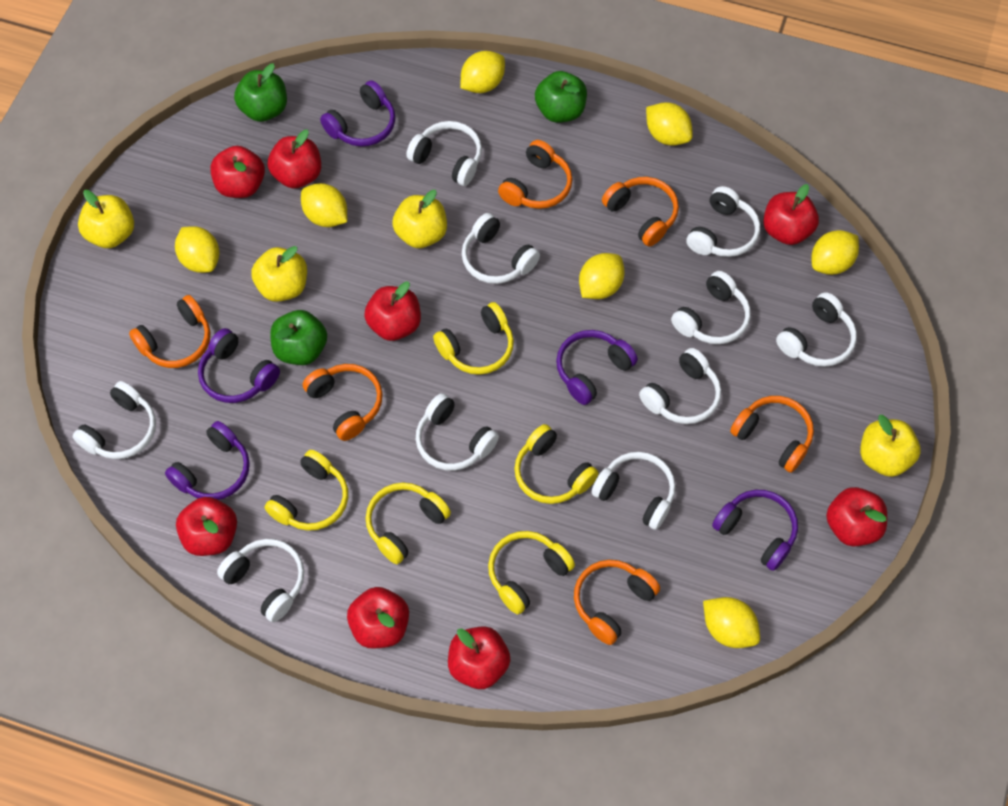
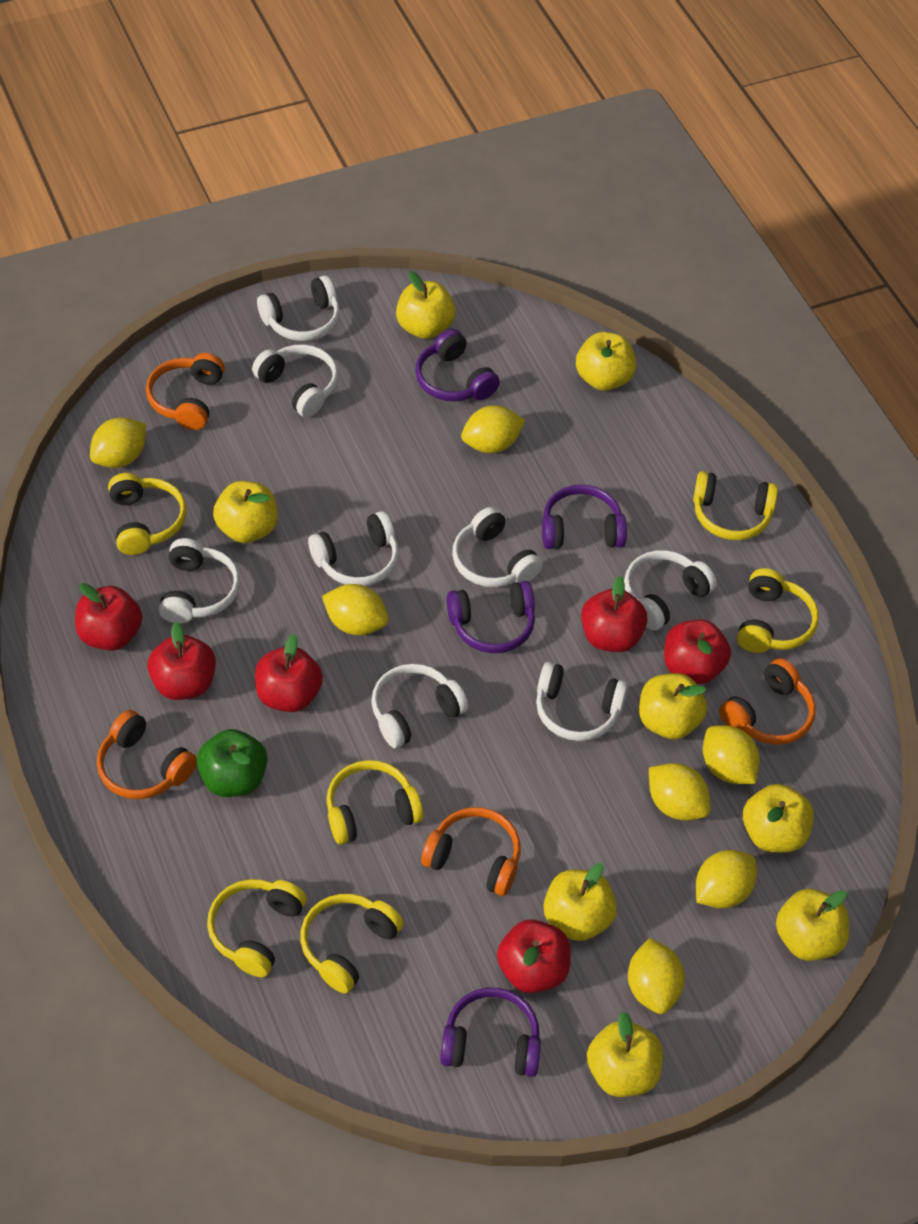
green apple: 3 -> 1
orange headphones: 6 -> 4
purple headphones: 5 -> 4
red apple: 8 -> 6
white headphones: 10 -> 8
yellow apple: 4 -> 8
yellow headphones: 5 -> 6

